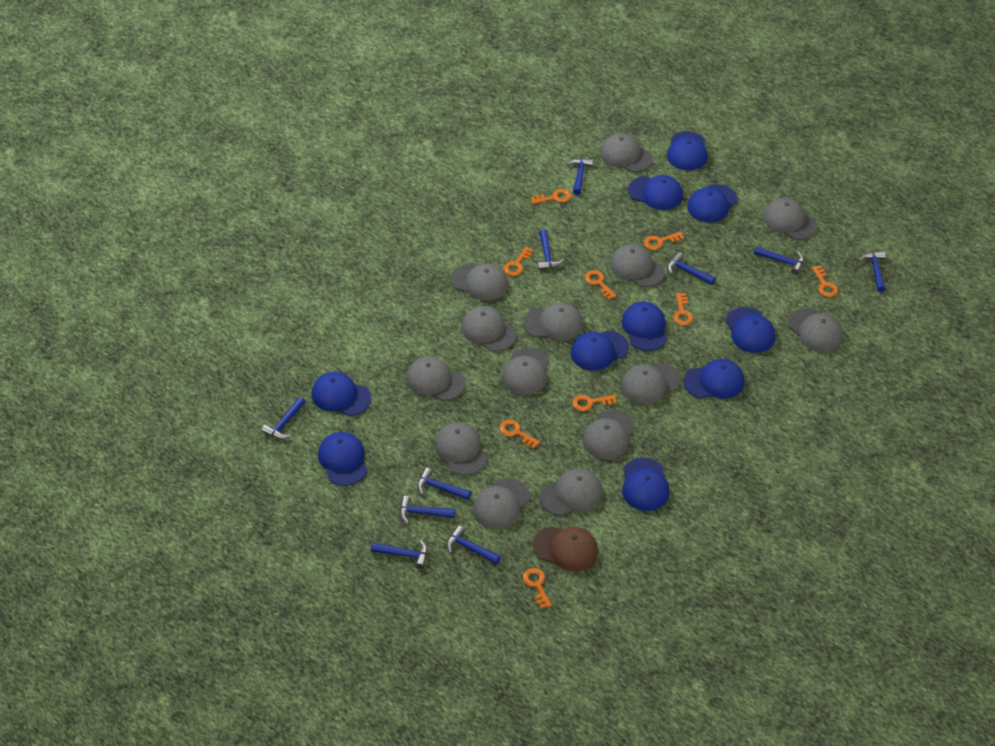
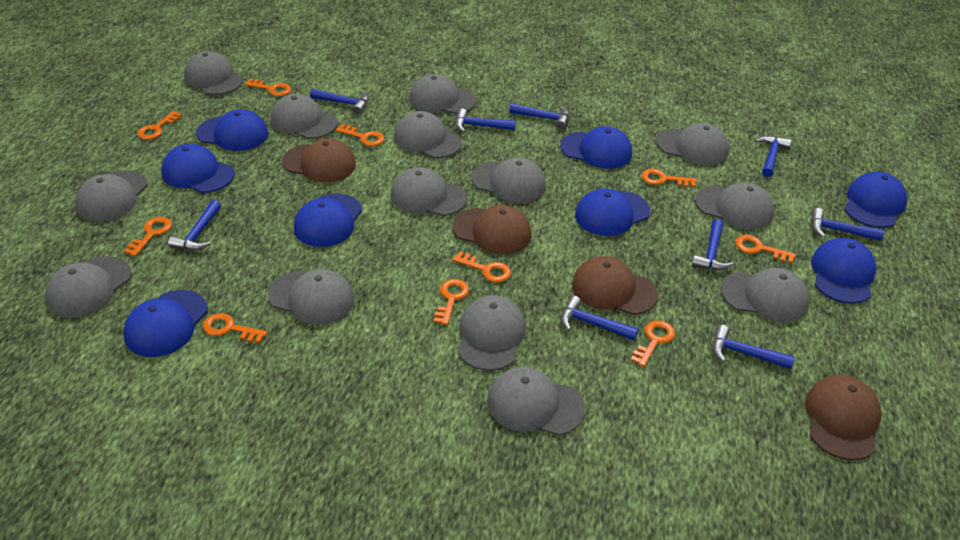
blue cap: 10 -> 8
blue hammer: 10 -> 9
brown cap: 1 -> 4
orange key: 9 -> 10

